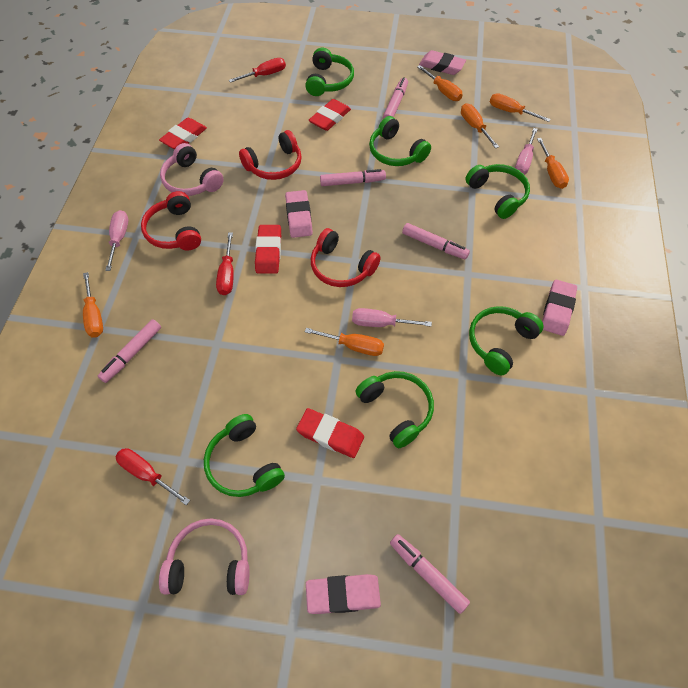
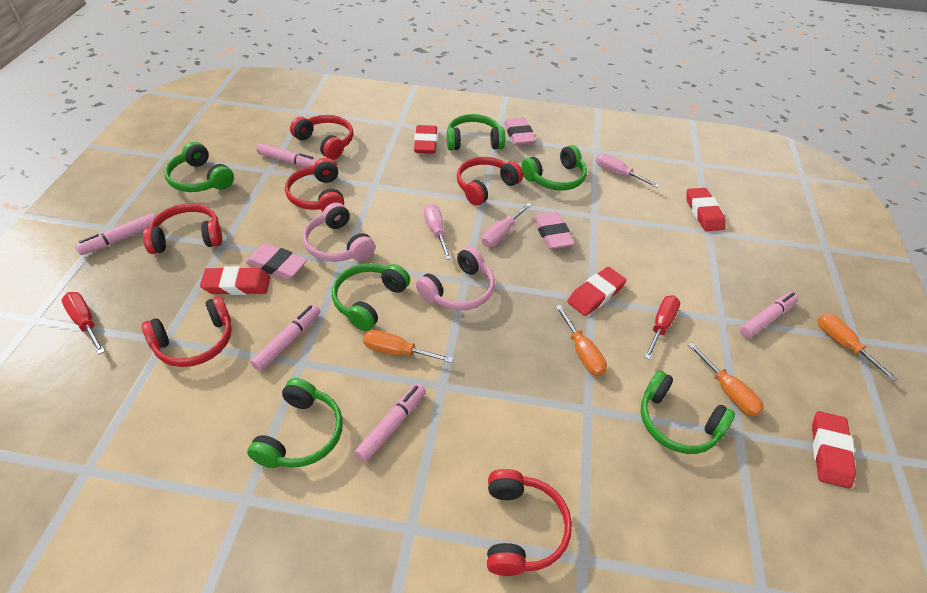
orange screwdriver: 6 -> 4
pink eraser: 4 -> 3
red eraser: 4 -> 5
red headphones: 3 -> 6
red screwdriver: 3 -> 2

